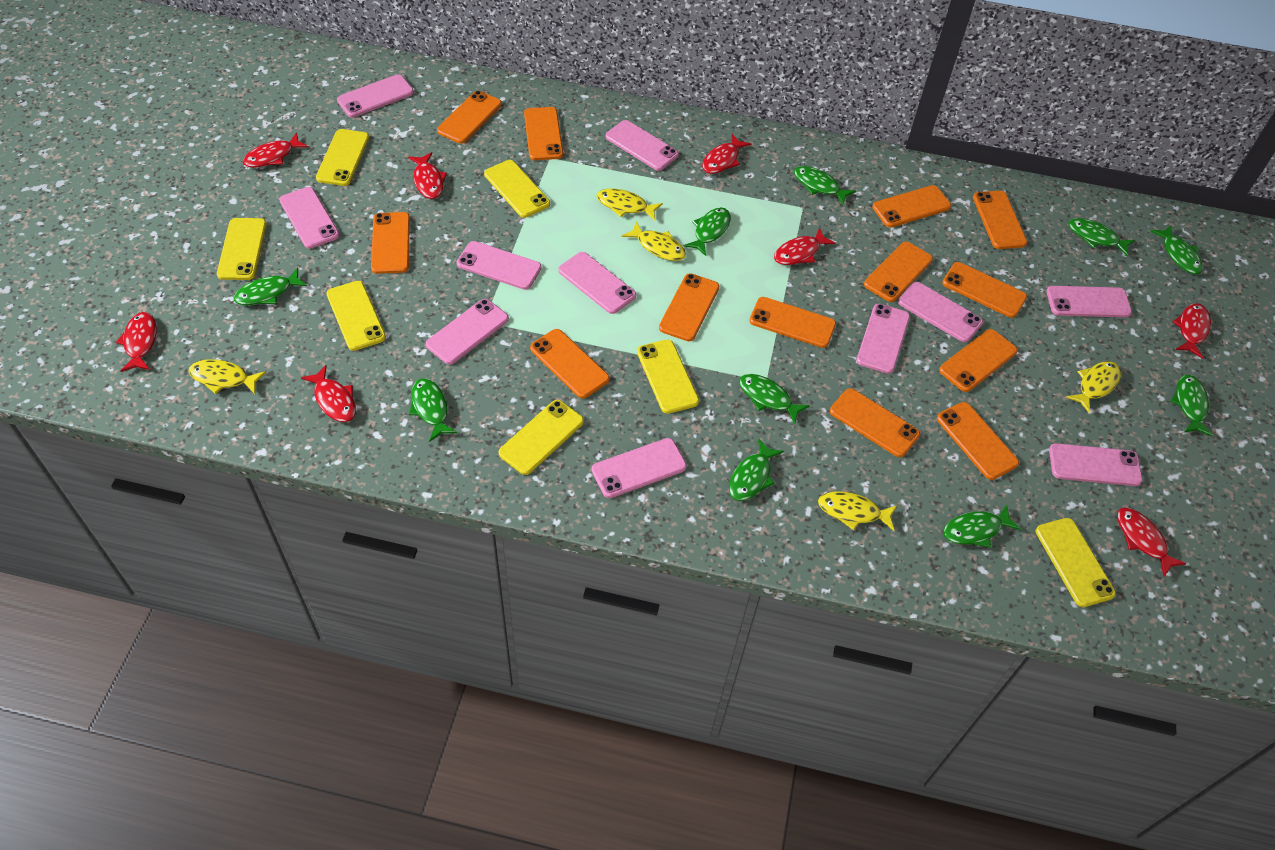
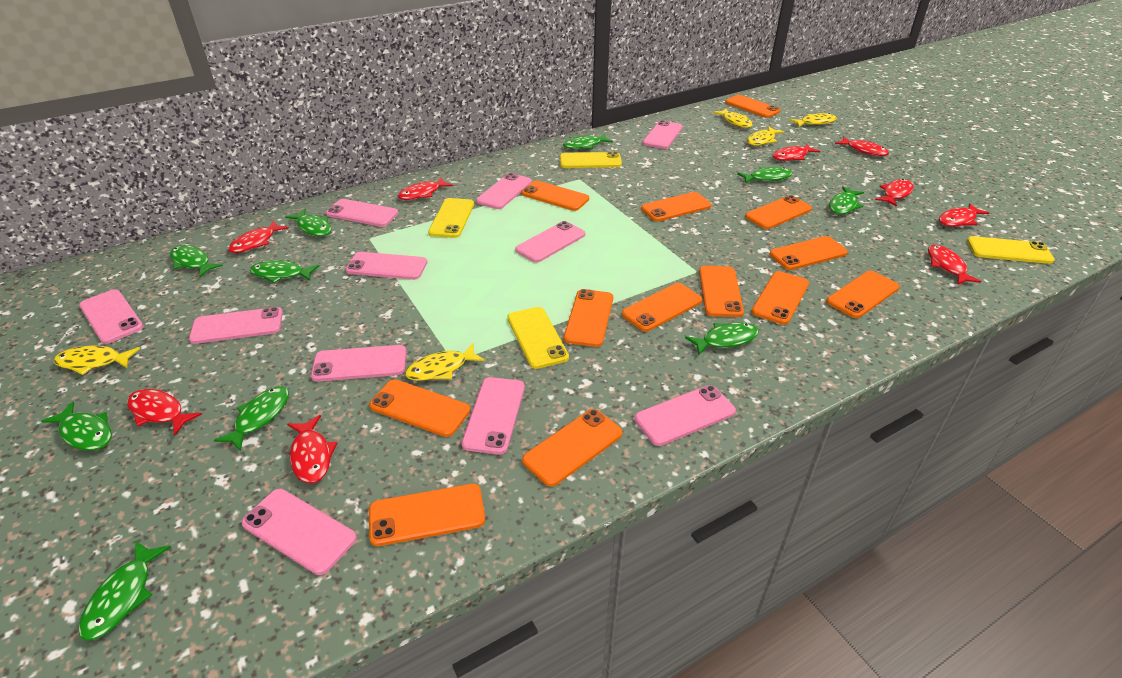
red fish: 8 -> 9
yellow phone: 7 -> 4

